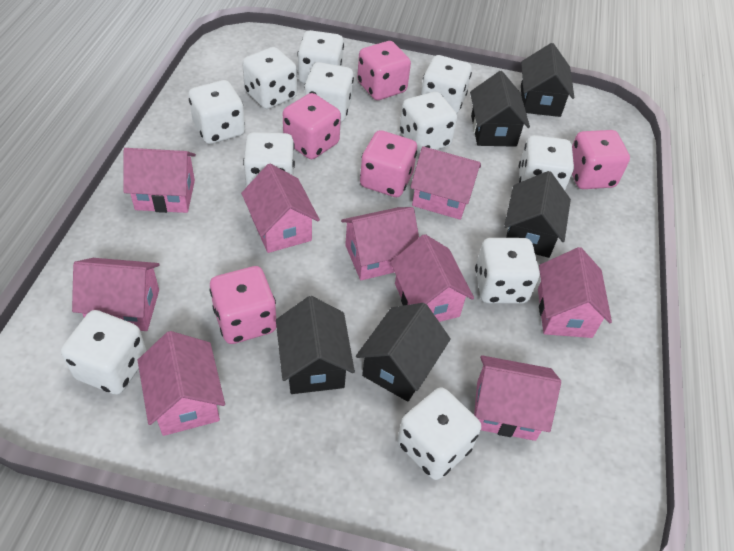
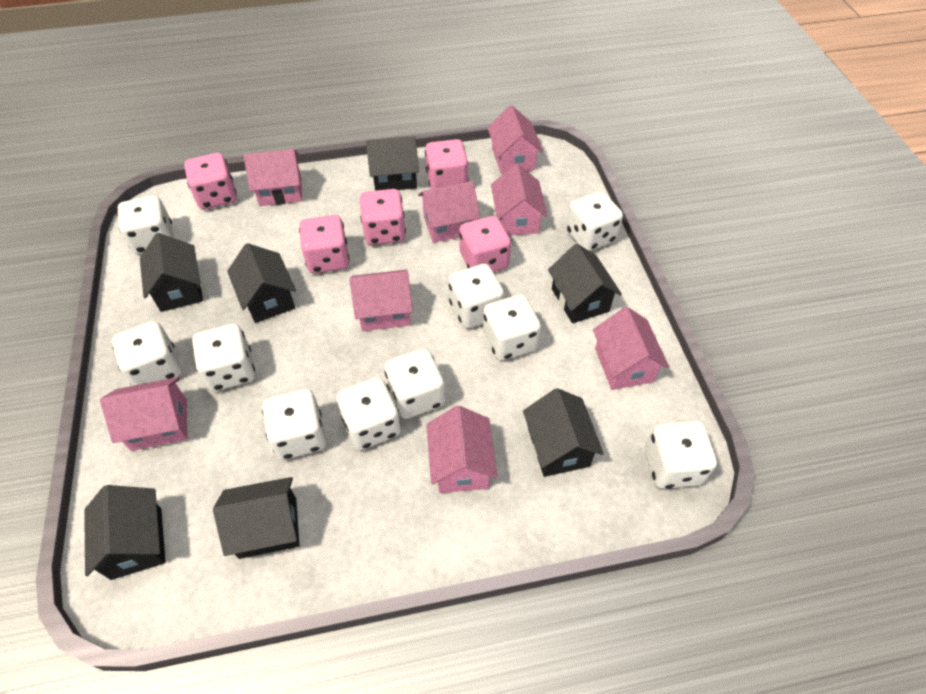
black house: 5 -> 7
pink house: 9 -> 8
white dice: 11 -> 10

